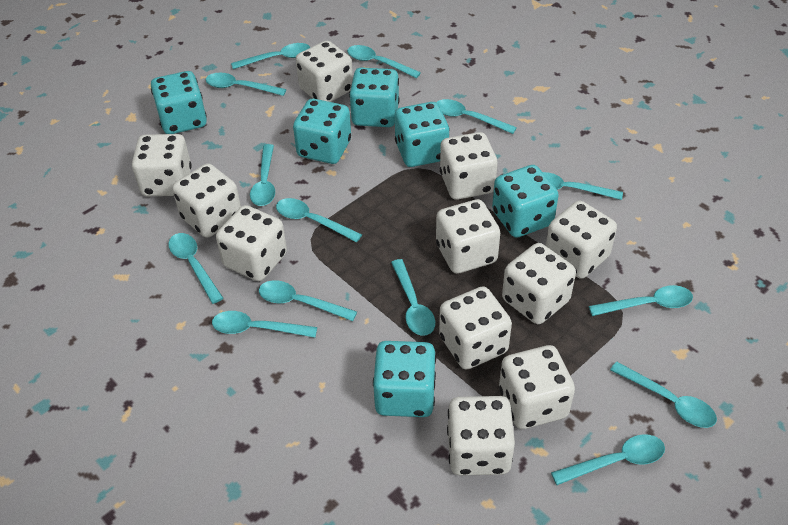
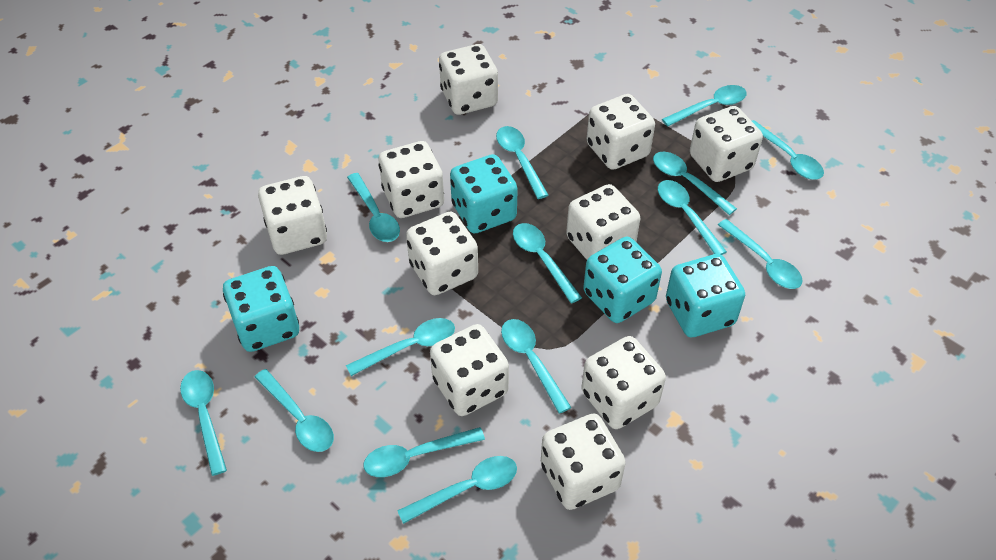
turquoise dice: 6 -> 4
white dice: 11 -> 10

